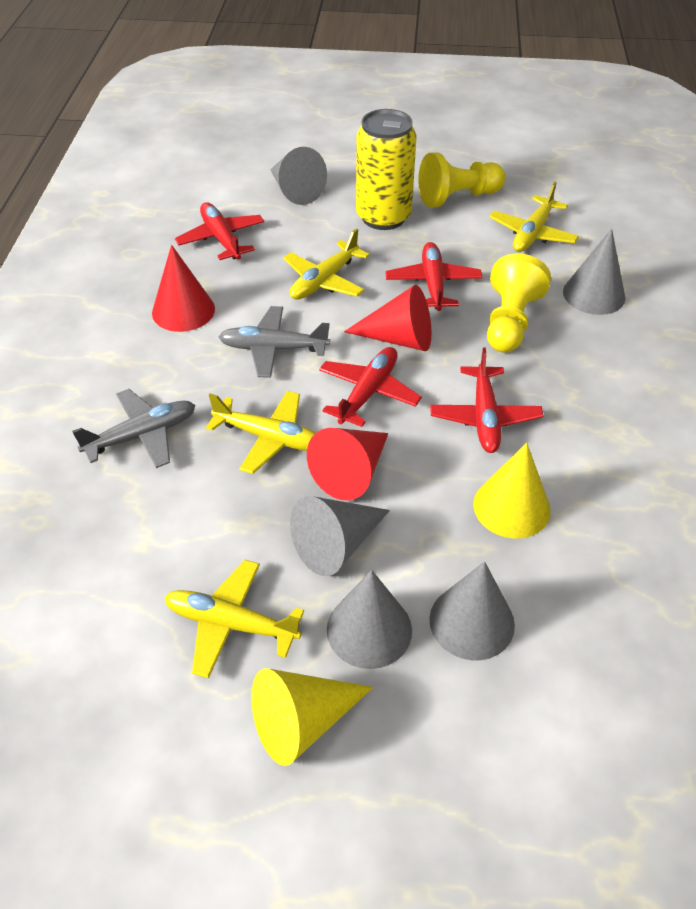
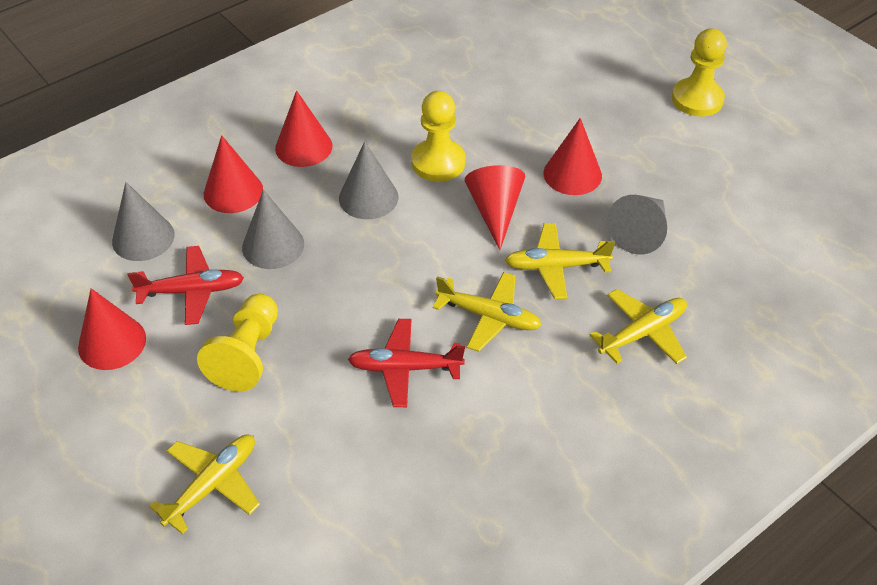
grey cone: 5 -> 4
grey plane: 2 -> 0
red cone: 3 -> 5
red plane: 4 -> 2
yellow can: 1 -> 0
yellow cone: 2 -> 0
yellow pawn: 2 -> 3

